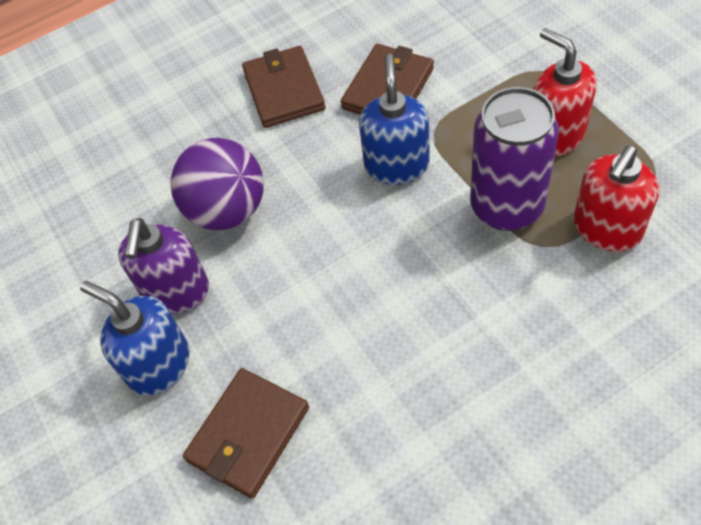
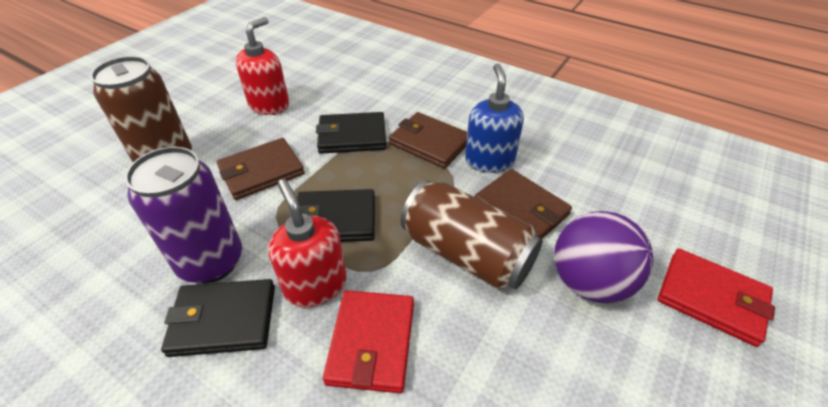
black wallet: 0 -> 3
blue soap dispenser: 2 -> 1
brown can: 0 -> 2
purple soap dispenser: 1 -> 0
red wallet: 0 -> 2

